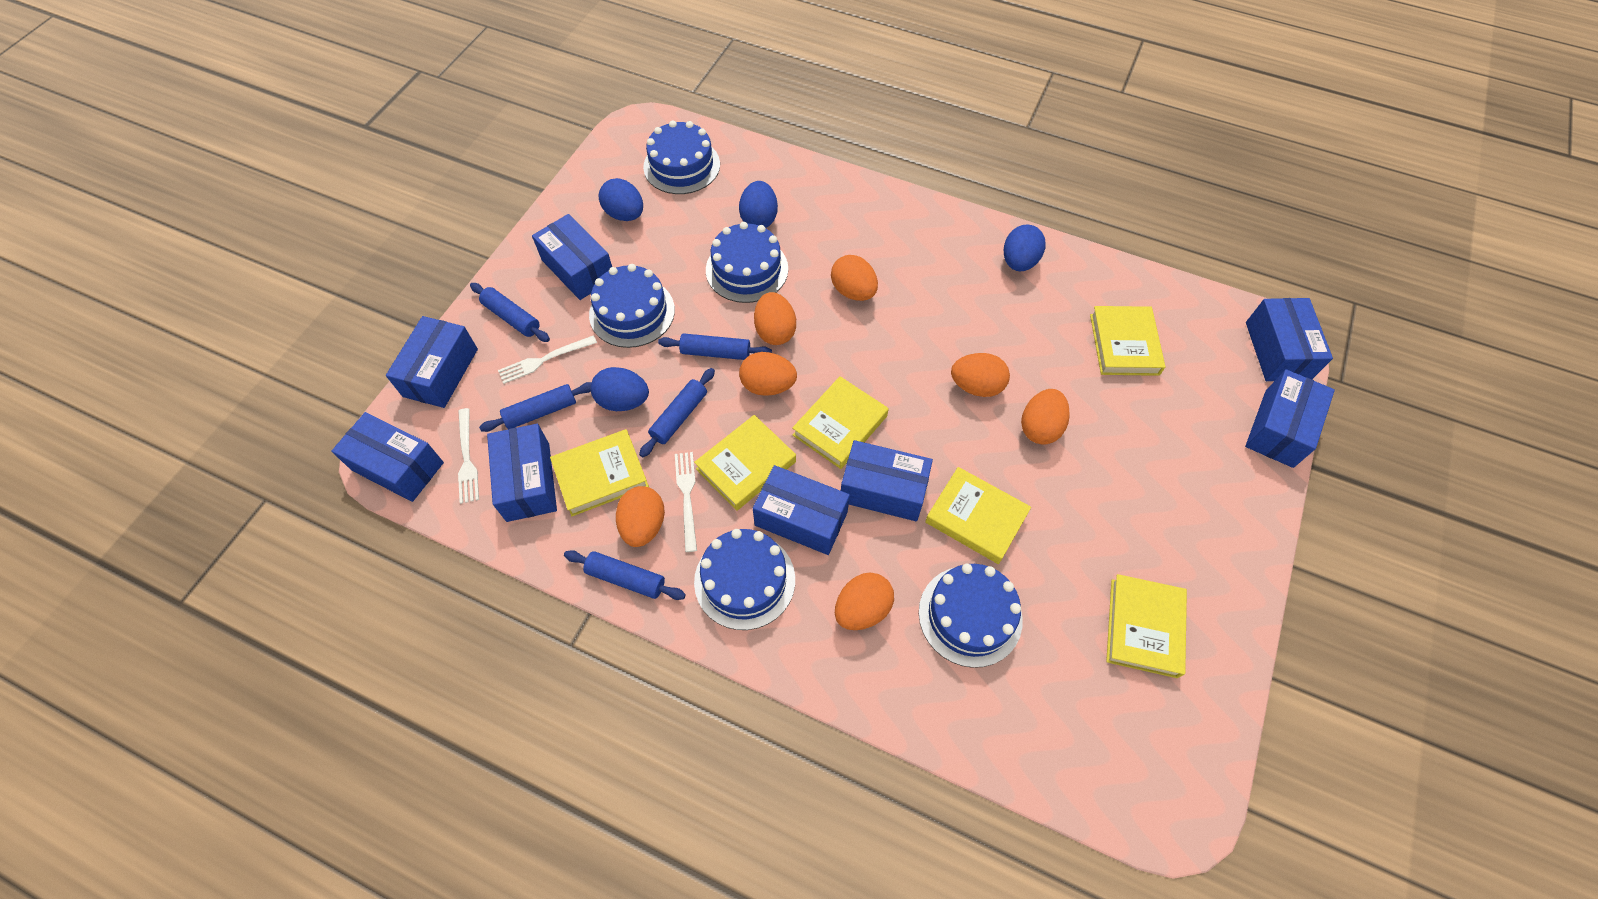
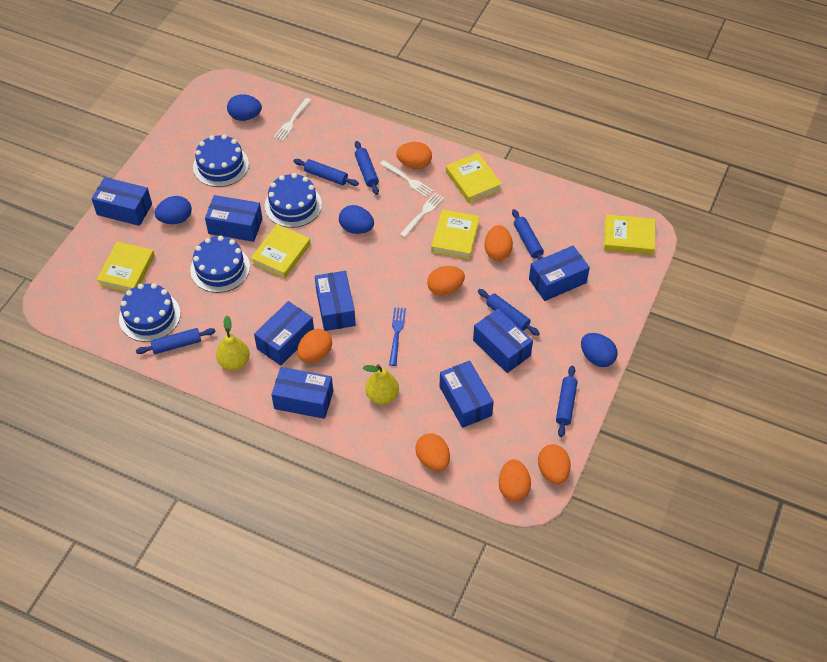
blue cake: 5 -> 4
blue fork: 0 -> 1
blue rolling pin: 5 -> 6
yellow book: 6 -> 5
yellow pear: 0 -> 2

